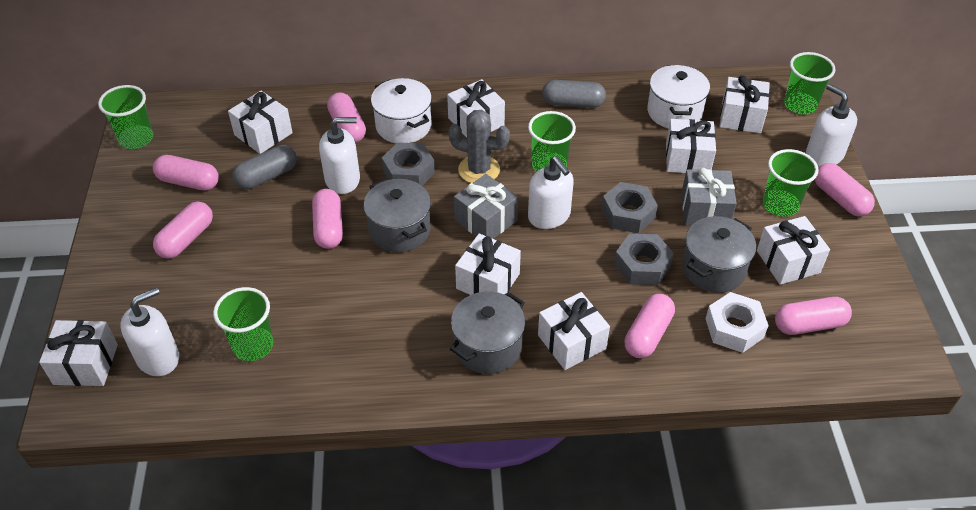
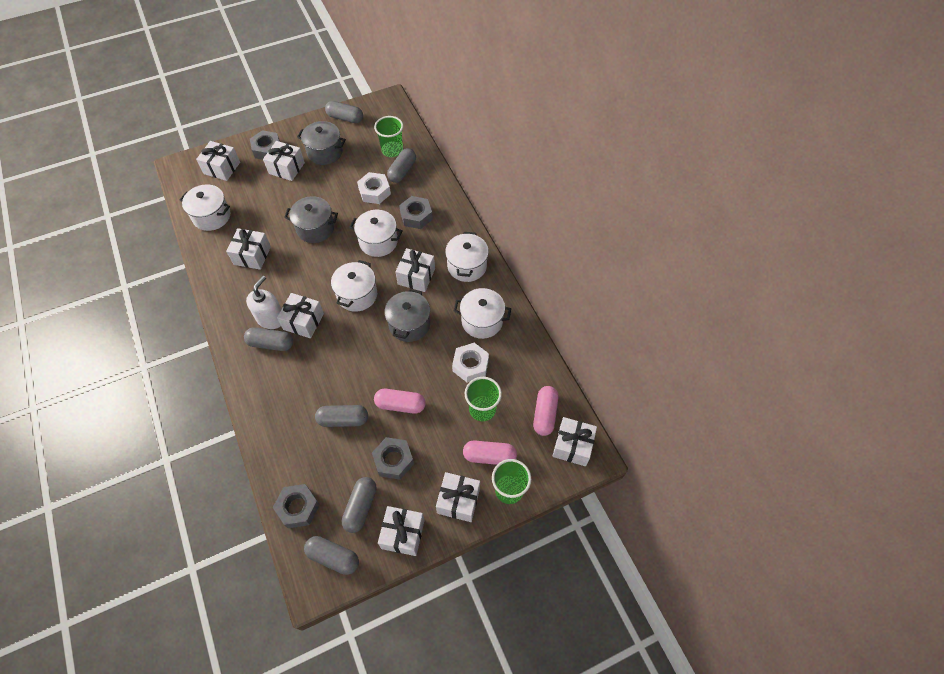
green cup: 5 -> 3
grey cactus: 1 -> 0
grey capsule: 2 -> 6
grey gift: 2 -> 0
grey nut: 3 -> 4
pink capsule: 7 -> 3
white nut: 1 -> 2
white pot: 2 -> 5
white soap dispenser: 4 -> 1

